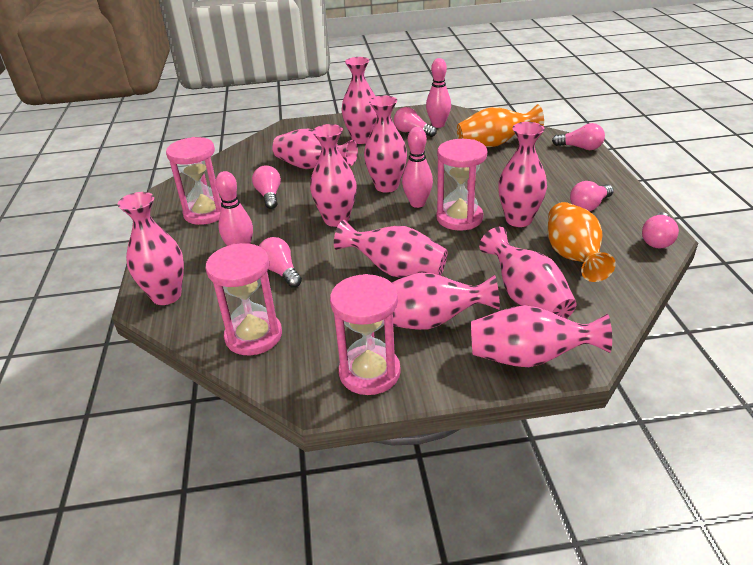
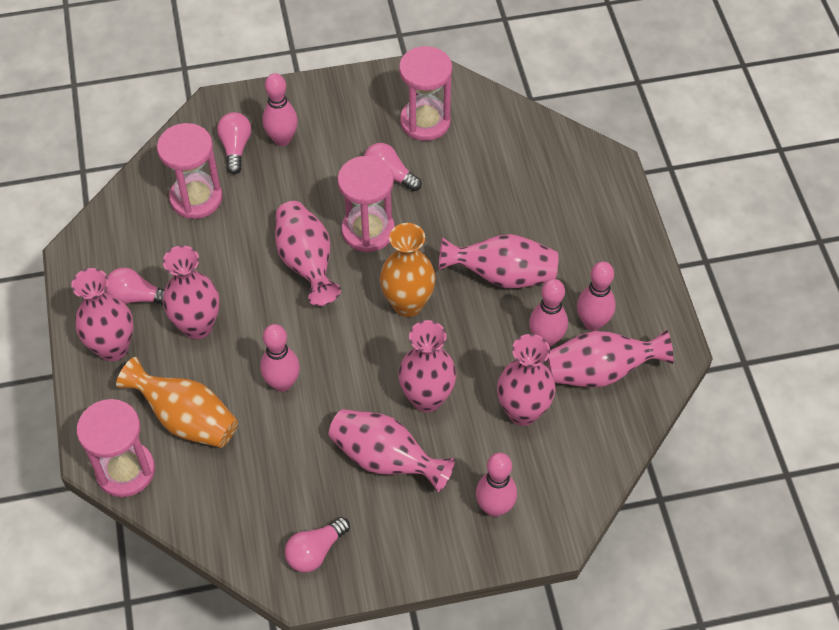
pink bowling pin: 3 -> 5
pink light bulb: 6 -> 4
pink vase: 10 -> 8

